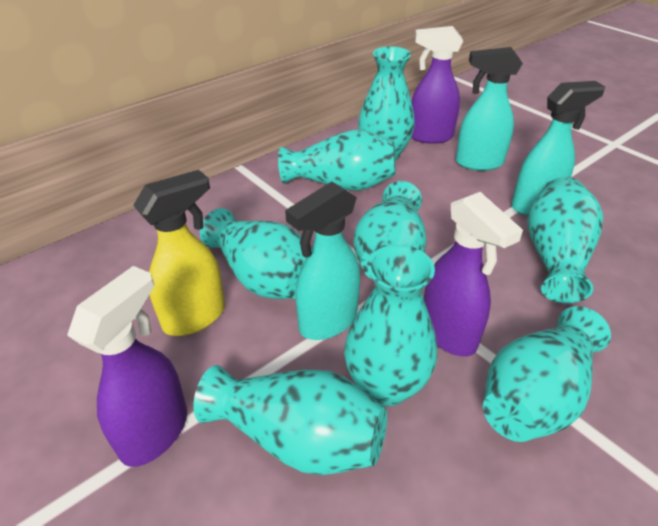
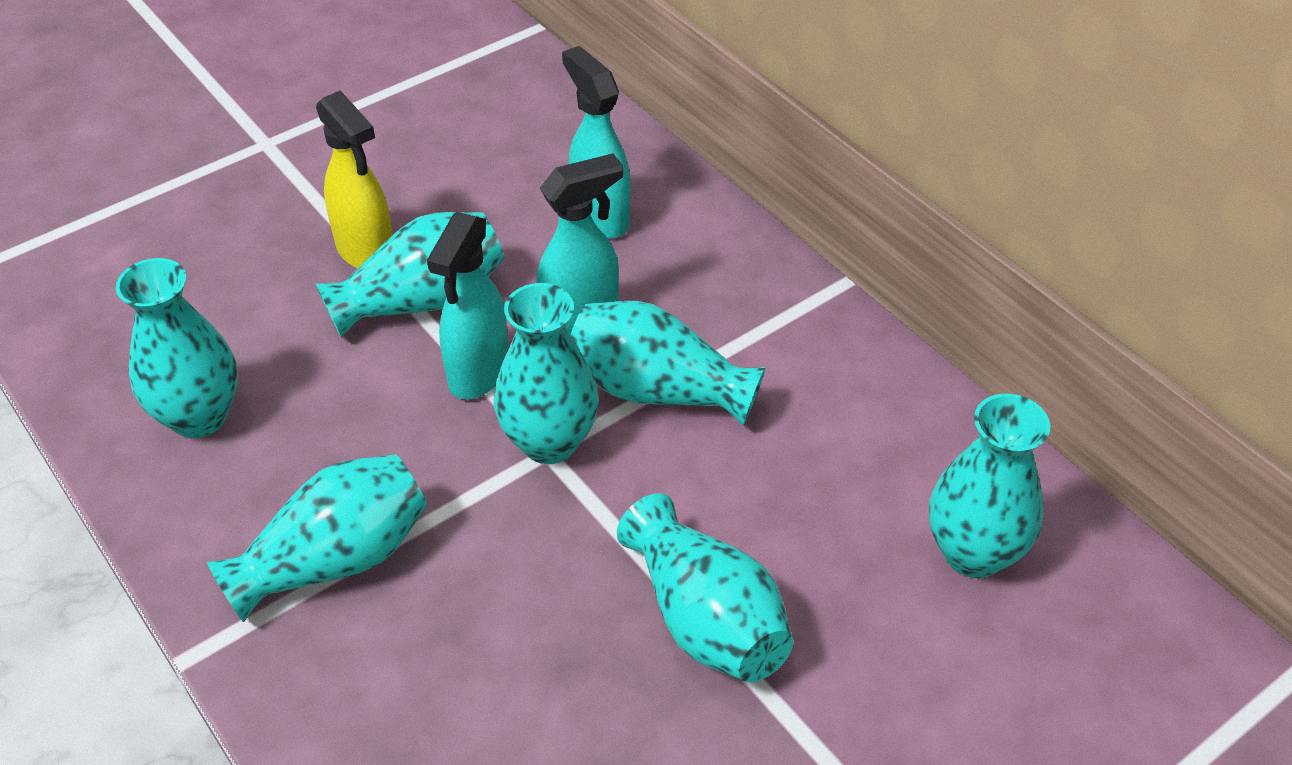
purple spray bottle: 3 -> 0
turquoise vase: 8 -> 7

